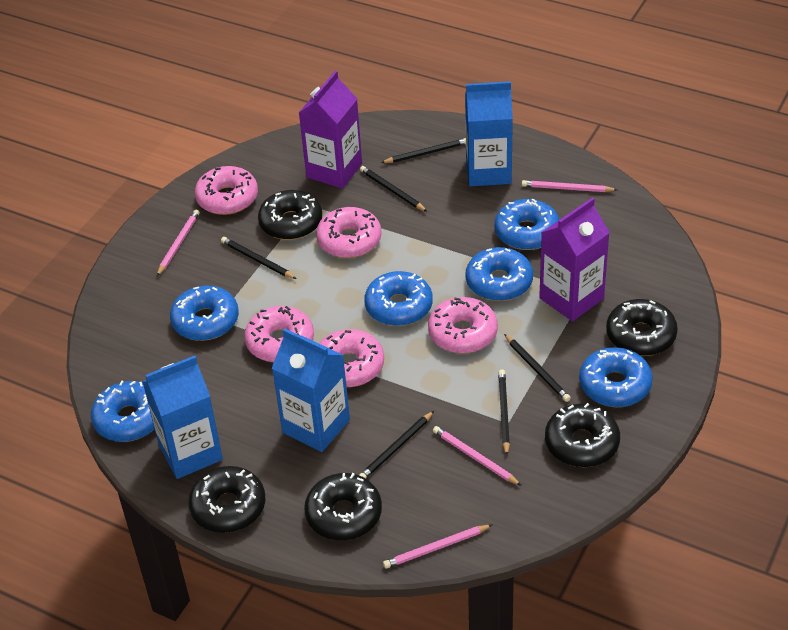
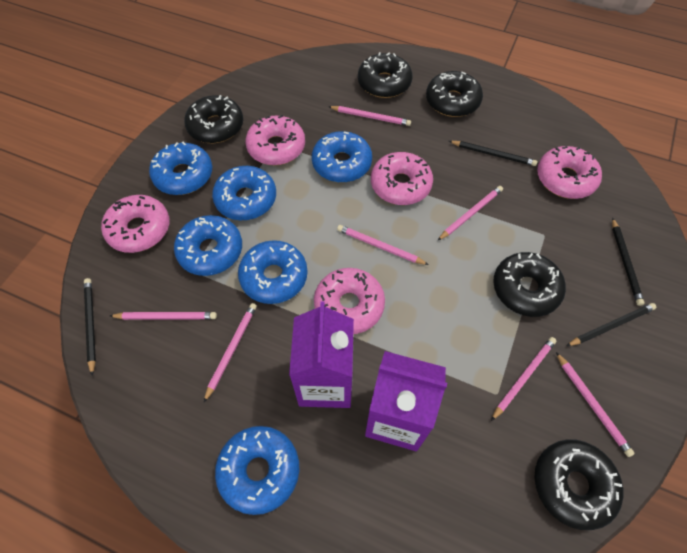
black pencil: 6 -> 4
blue carton: 3 -> 0
pink pencil: 4 -> 7

